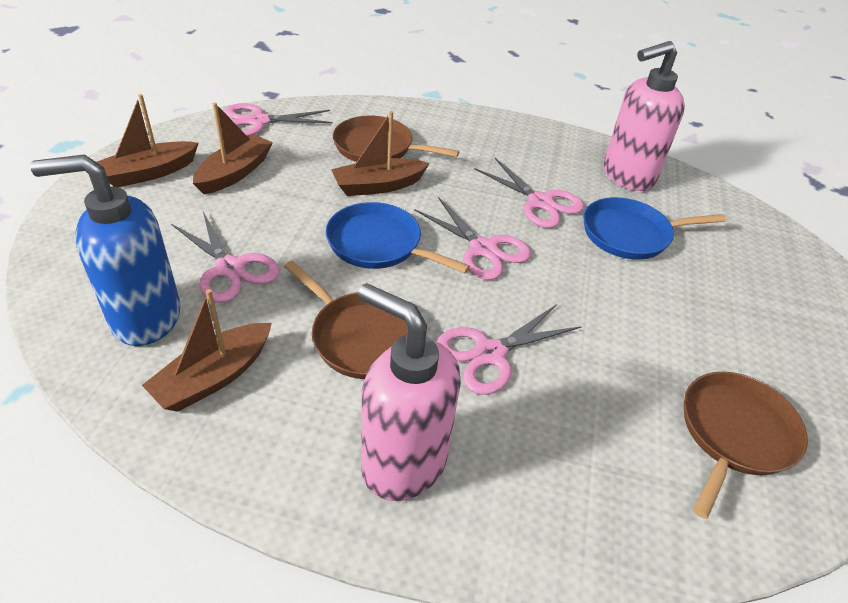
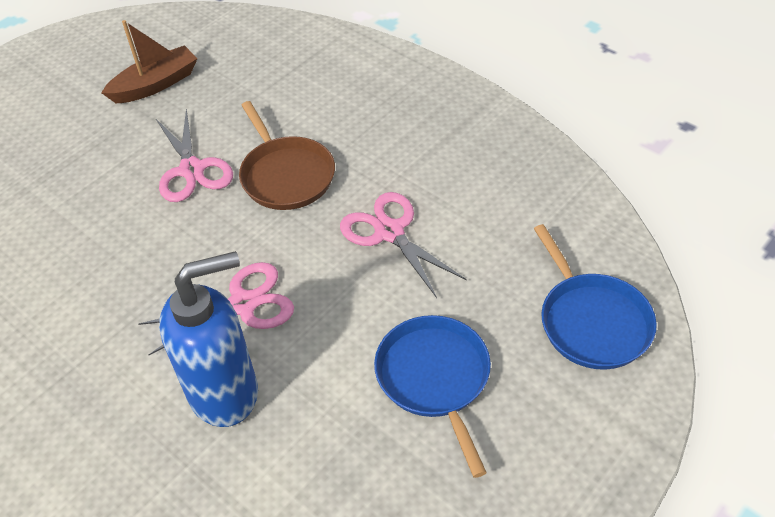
brown boat: 4 -> 1
brown pan: 3 -> 1
pink scissors: 5 -> 3
pink soap dispenser: 2 -> 0

